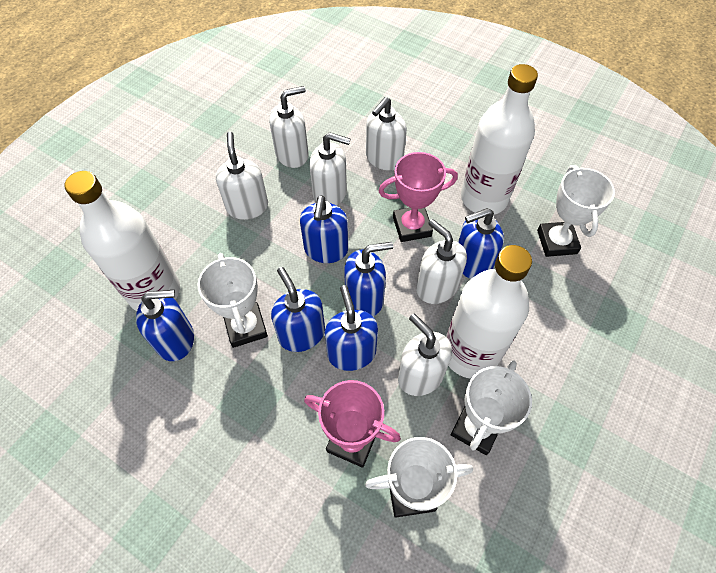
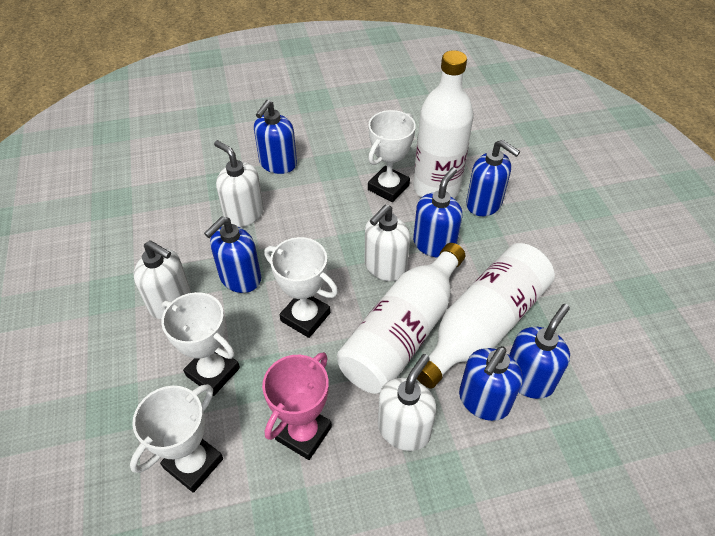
pink trophy: 2 -> 1
white soap dispenser: 6 -> 4

